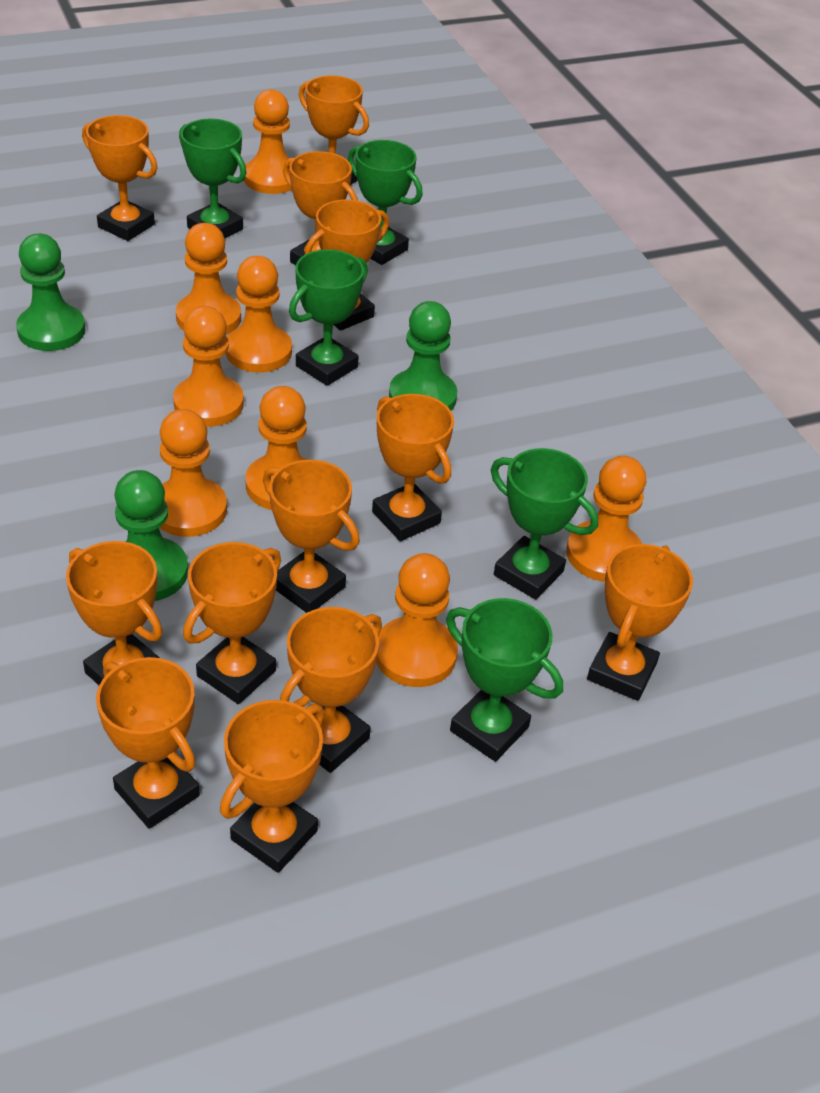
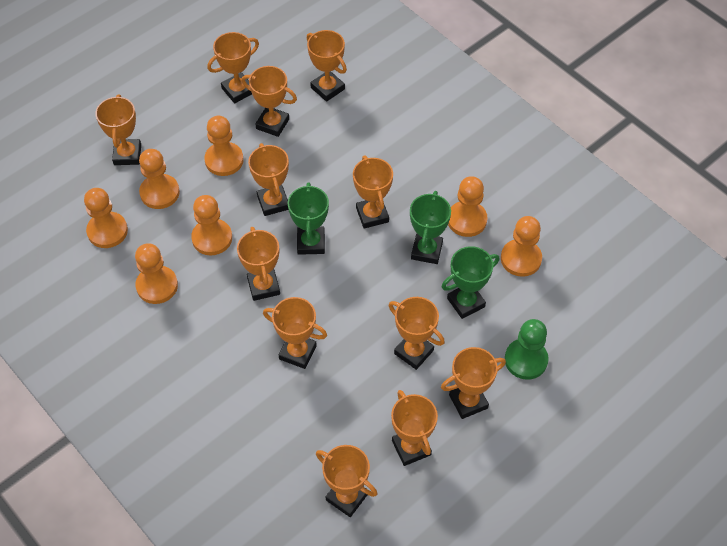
green pawn: 3 -> 1
green trophy: 5 -> 3
orange pawn: 8 -> 7

